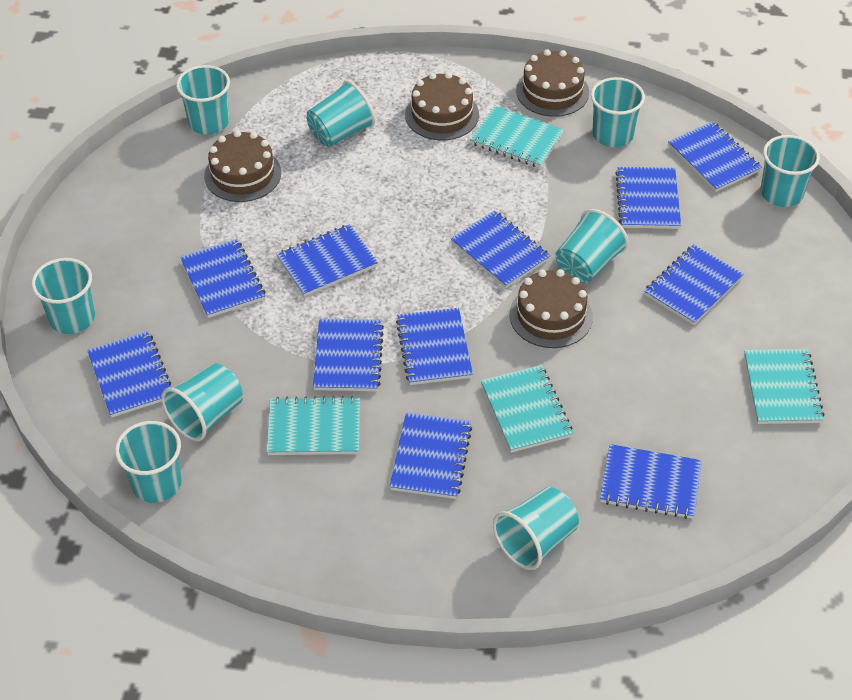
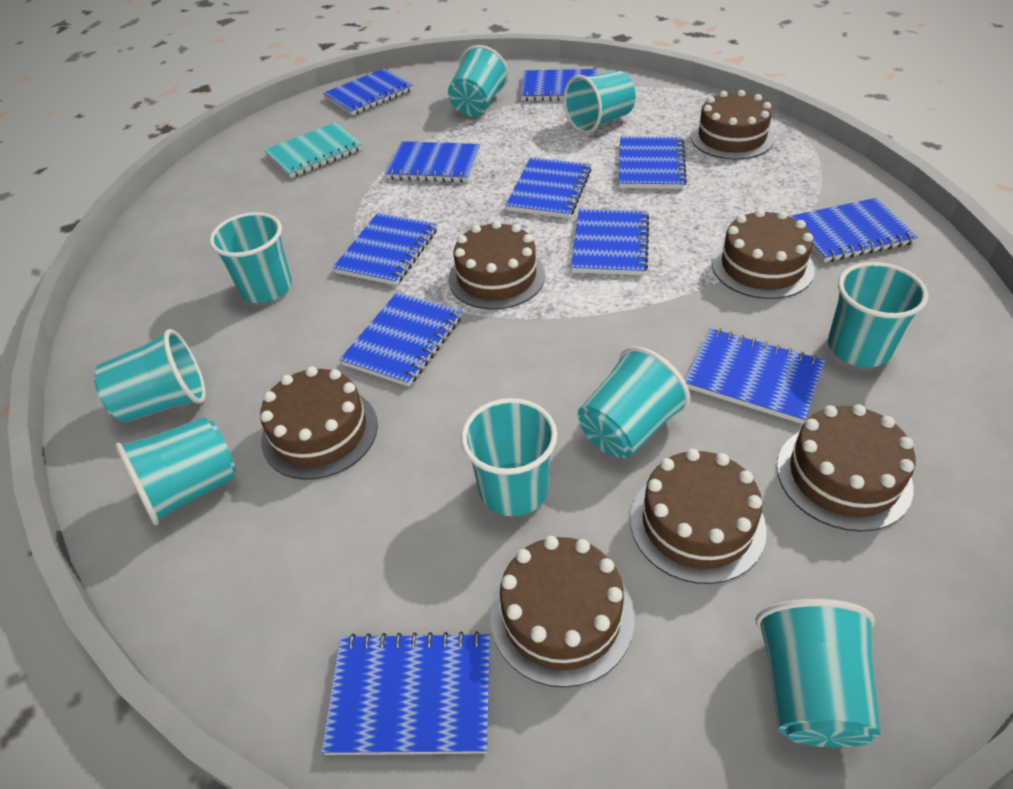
brown cake: 4 -> 7
turquoise notebook: 4 -> 1

